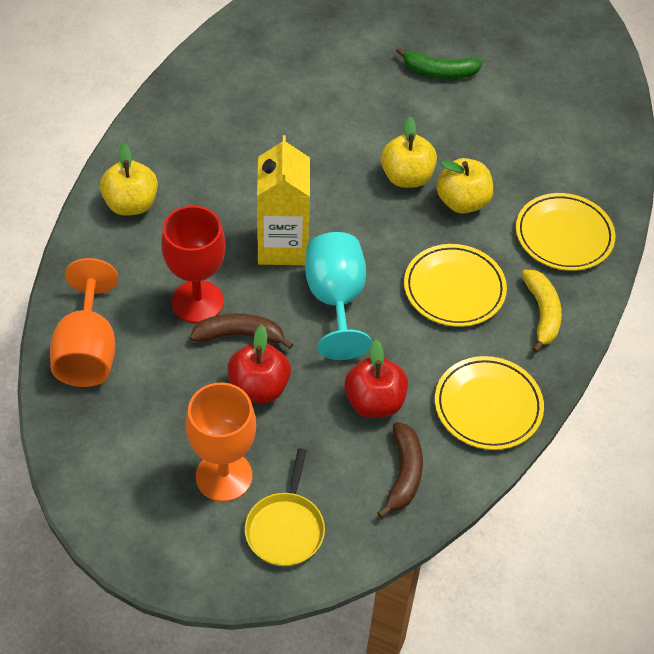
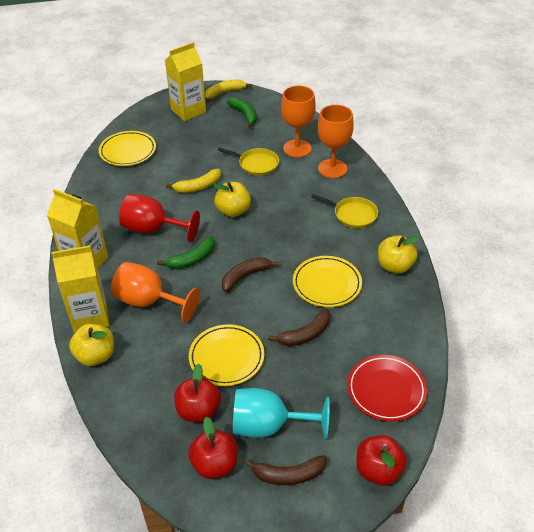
brown banana: 2 -> 3
green banana: 1 -> 2
orange goblet: 2 -> 3
red apple: 2 -> 3
red plate: 0 -> 1
yellow banana: 1 -> 2
yellow carton: 1 -> 3
yellow pan: 1 -> 2

